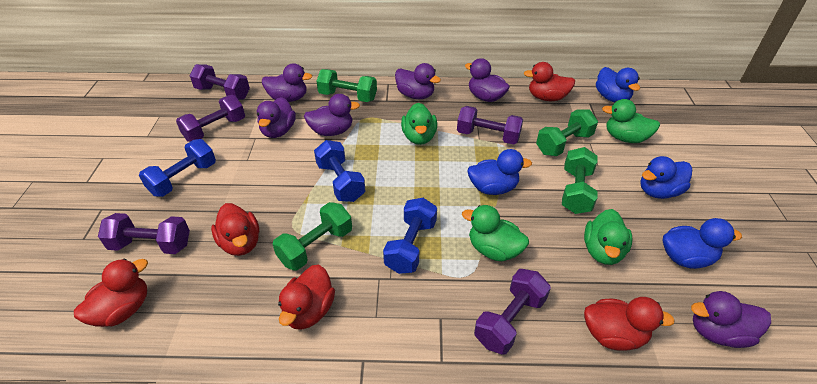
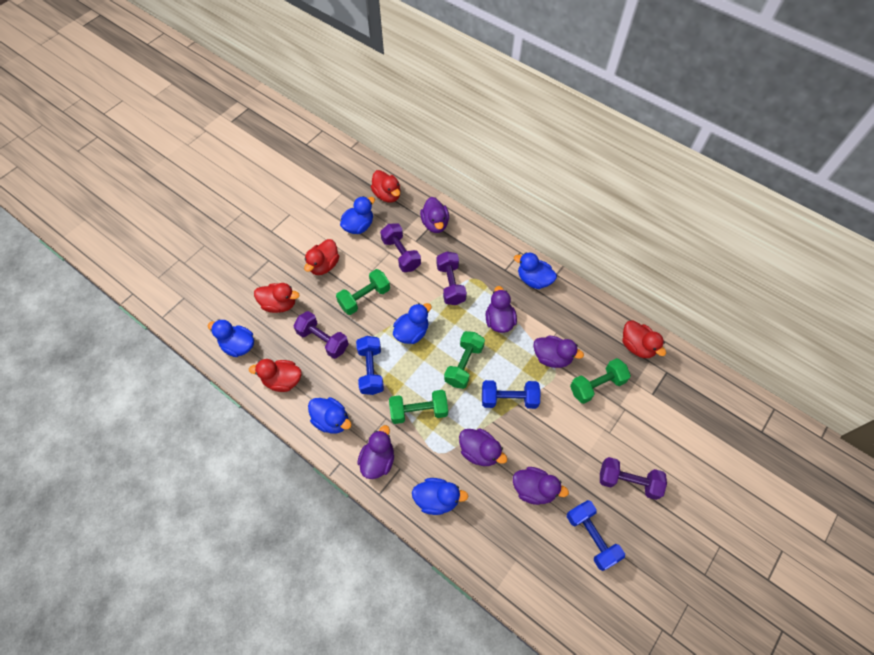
blue duck: 4 -> 6
green duck: 4 -> 0
purple dumbbell: 5 -> 4

